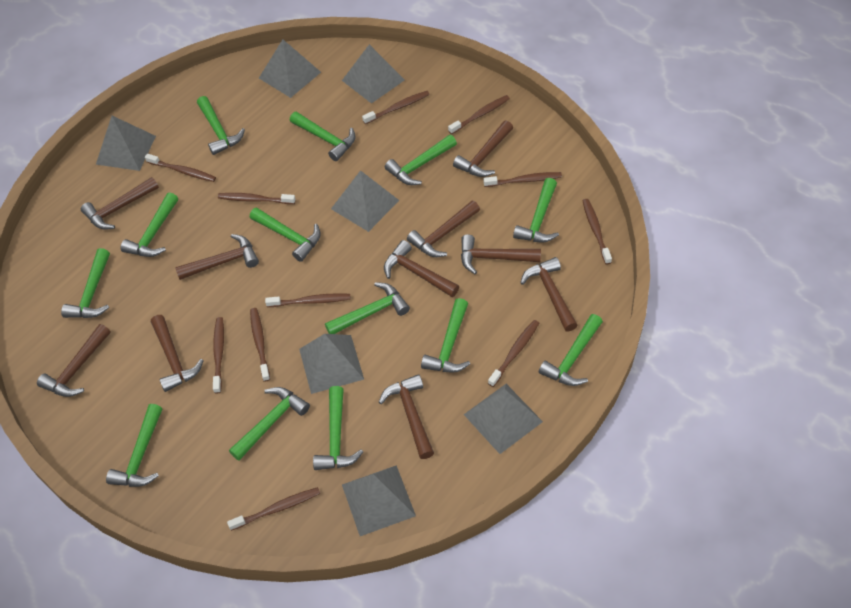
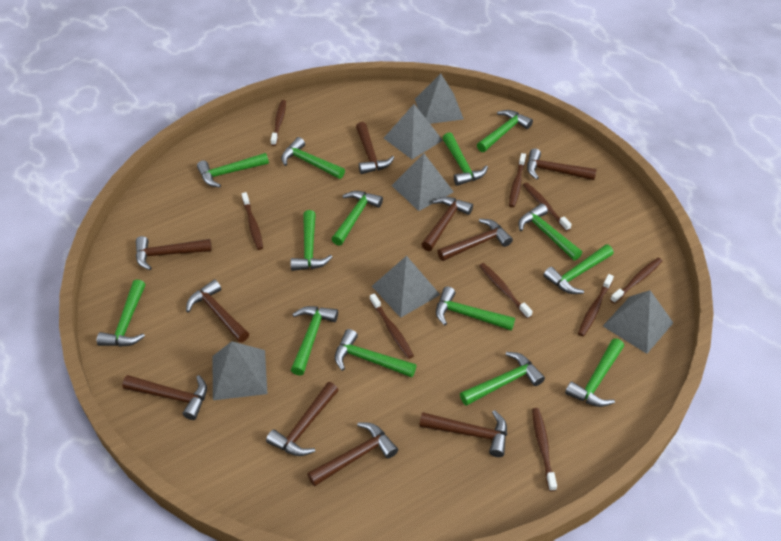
brown toothbrush: 11 -> 9
green hammer: 13 -> 14
grey pyramid: 7 -> 6

